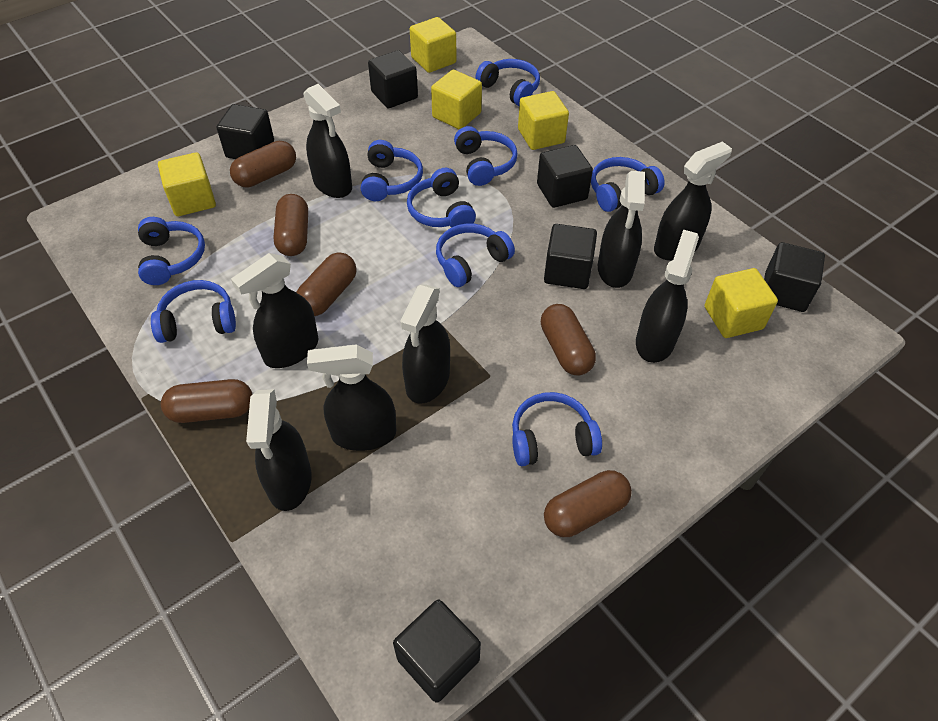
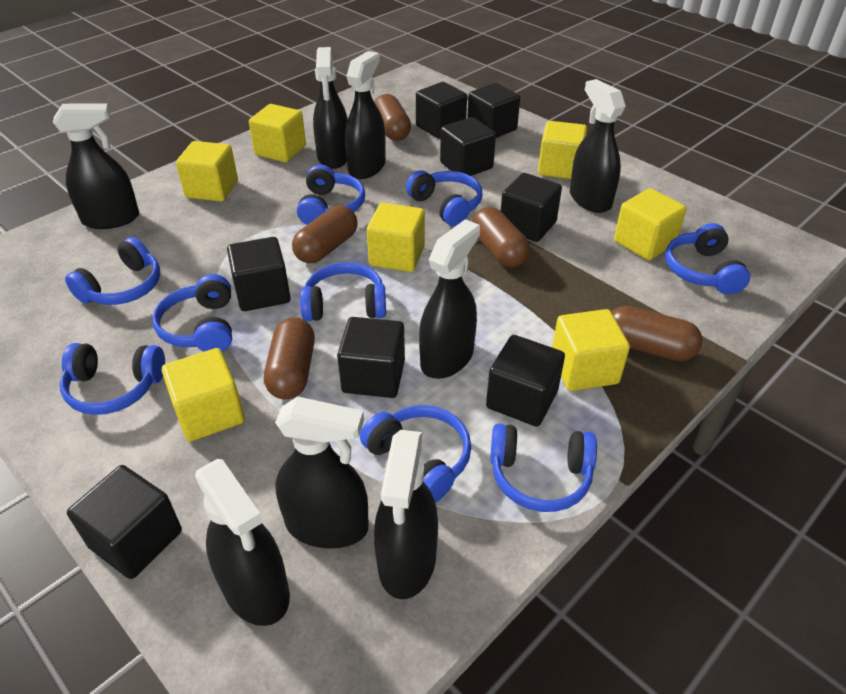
black cube: 6 -> 8
brown capsule: 6 -> 5
yellow cube: 5 -> 7

